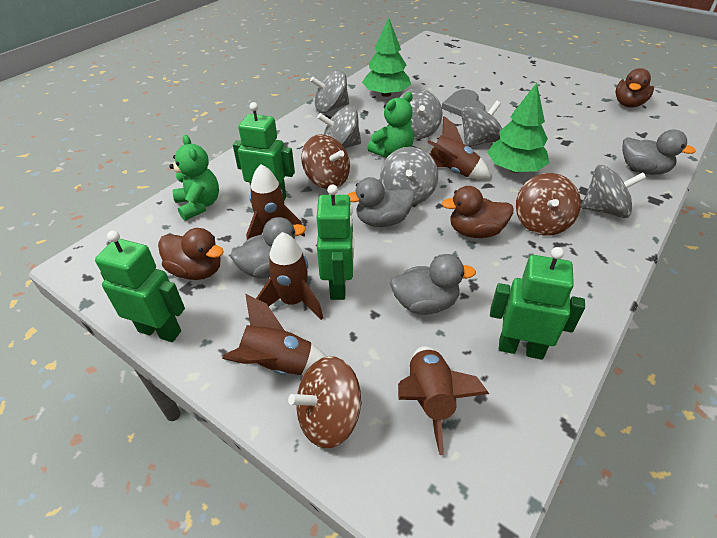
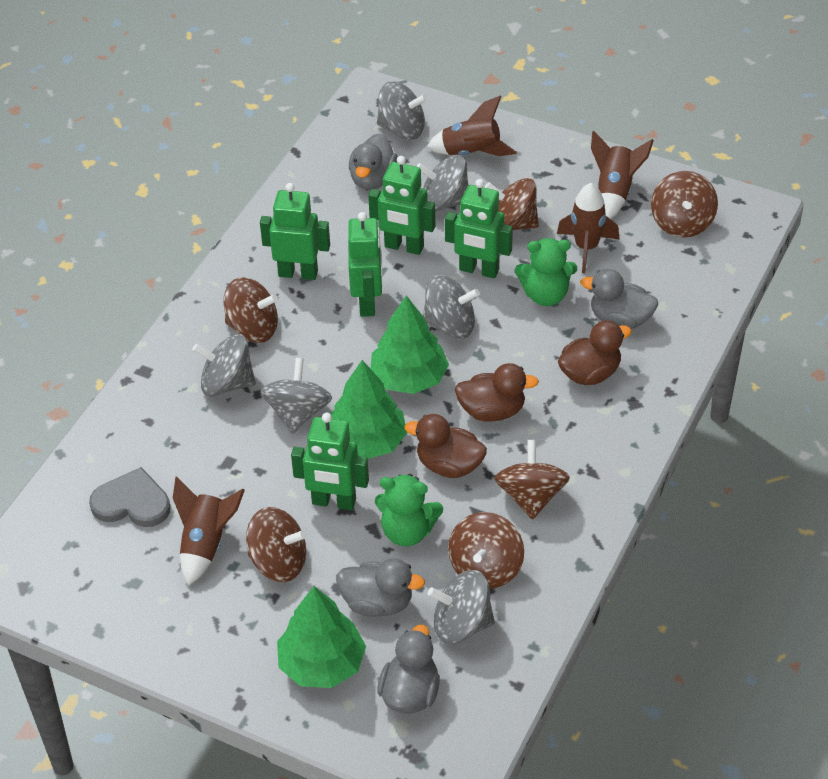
brown rocket: 5 -> 4
brown spinning top: 3 -> 6
green robot: 4 -> 5
green tree: 2 -> 3

